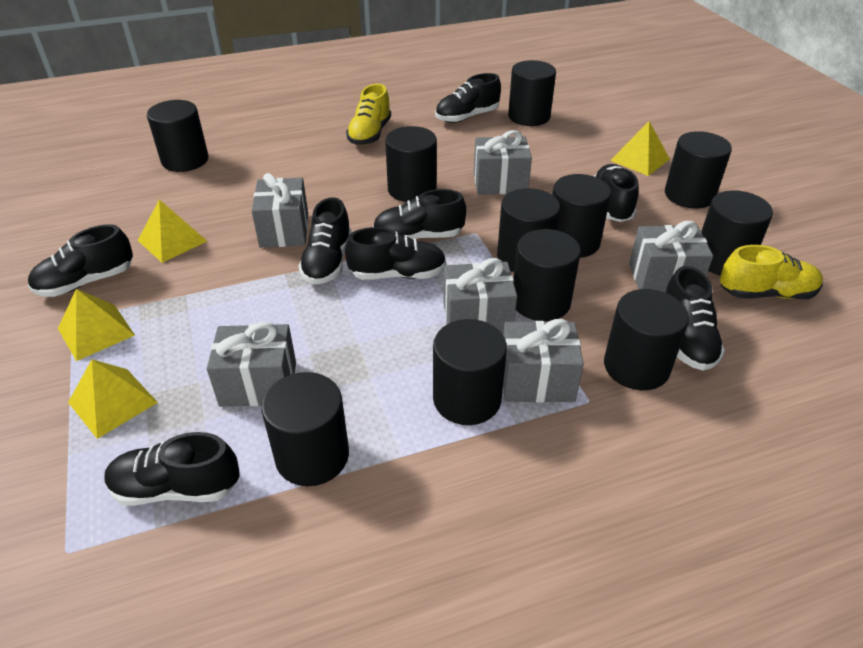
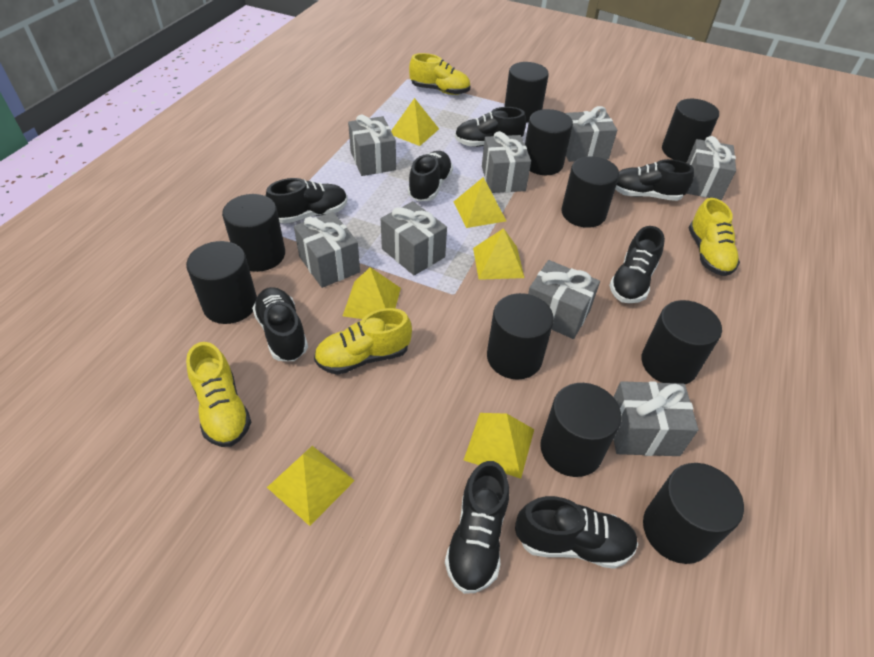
black cylinder: 11 -> 10
grey gift: 6 -> 8
yellow pyramid: 4 -> 6
yellow shoe: 2 -> 4

